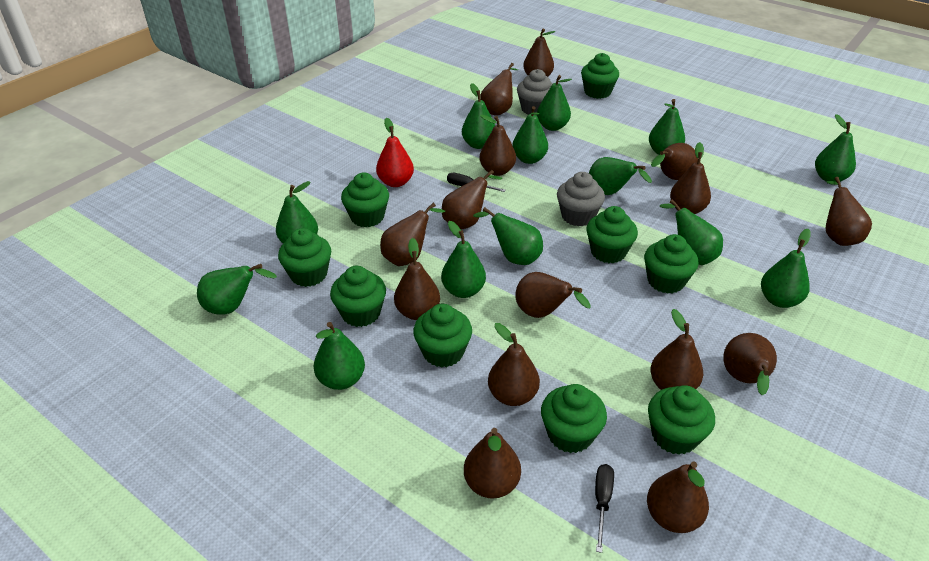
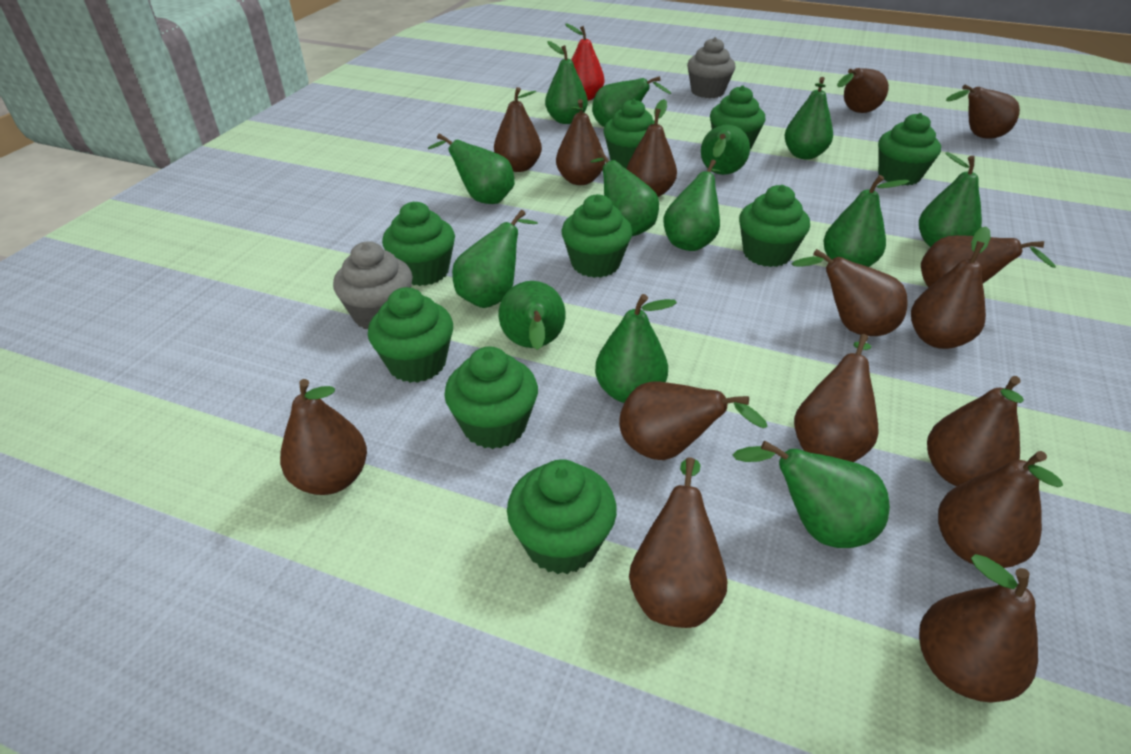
black screwdriver: 2 -> 0

